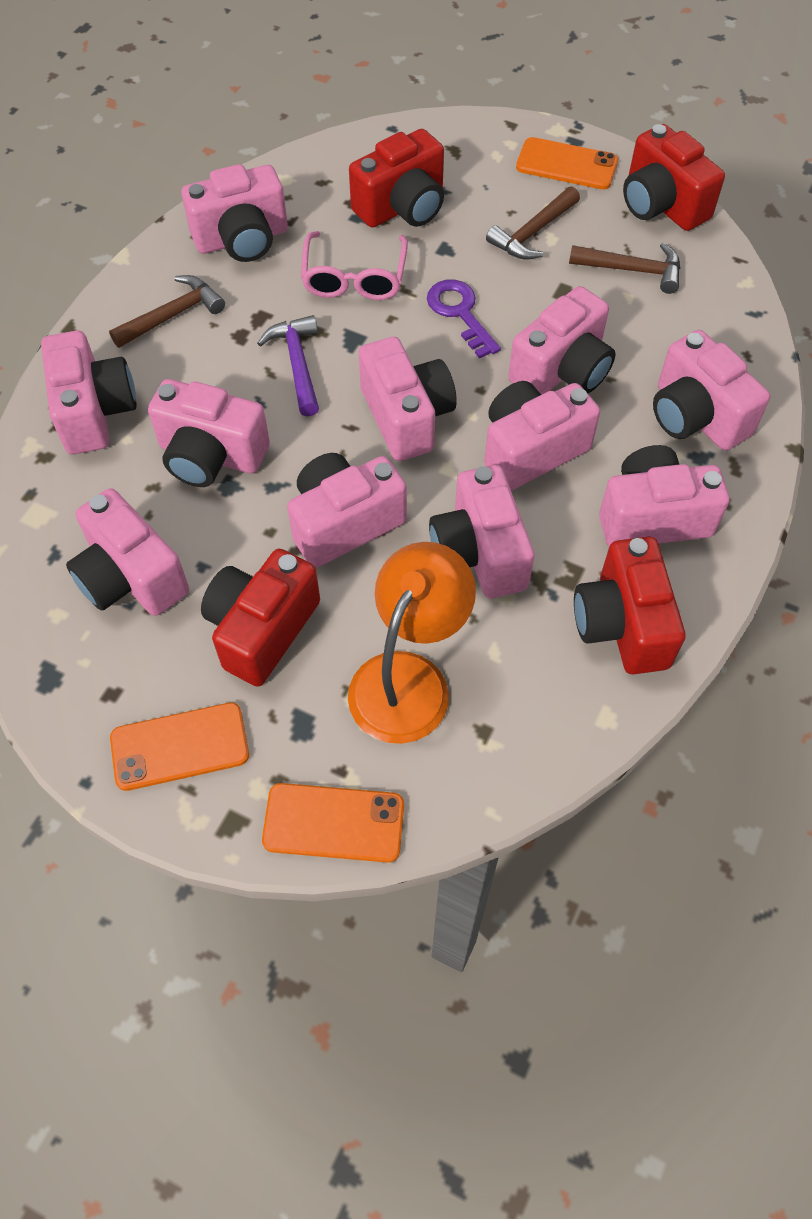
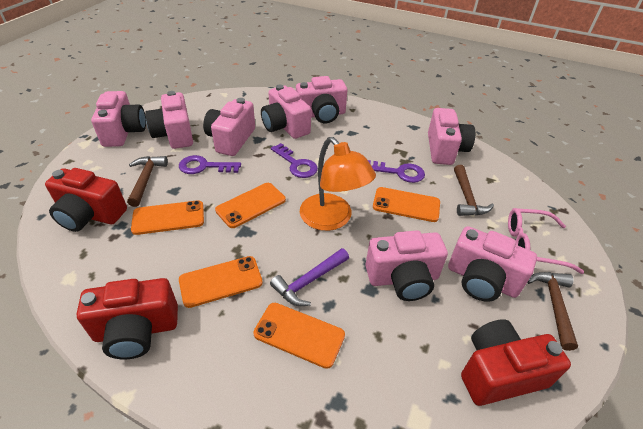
orange phone: 3 -> 5
pink camera: 11 -> 8
purple key: 1 -> 3
red camera: 4 -> 3

